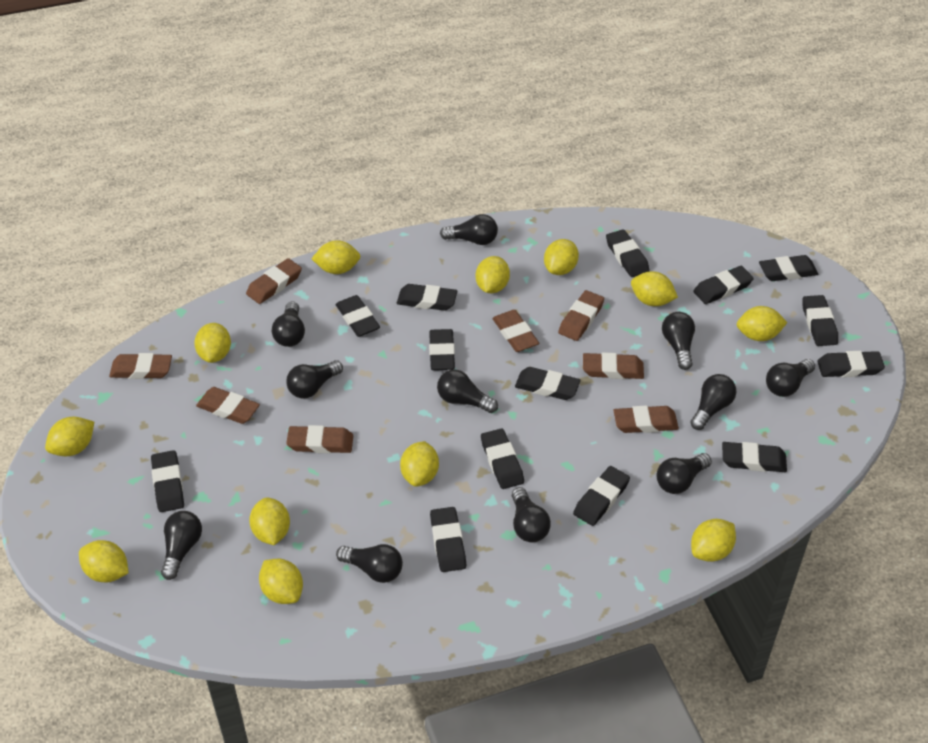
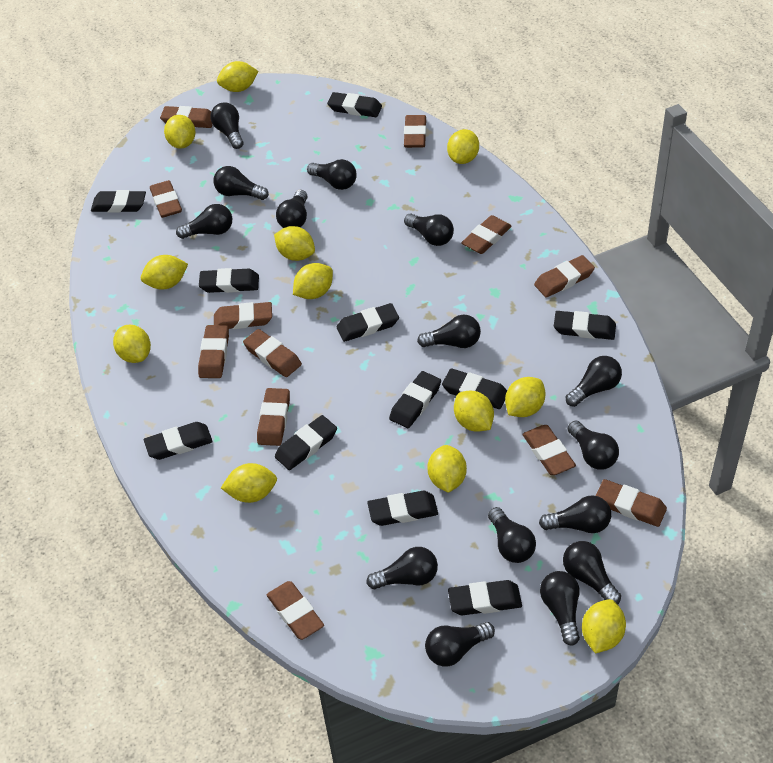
black eraser: 14 -> 11
black light bulb: 11 -> 15
brown eraser: 8 -> 12

